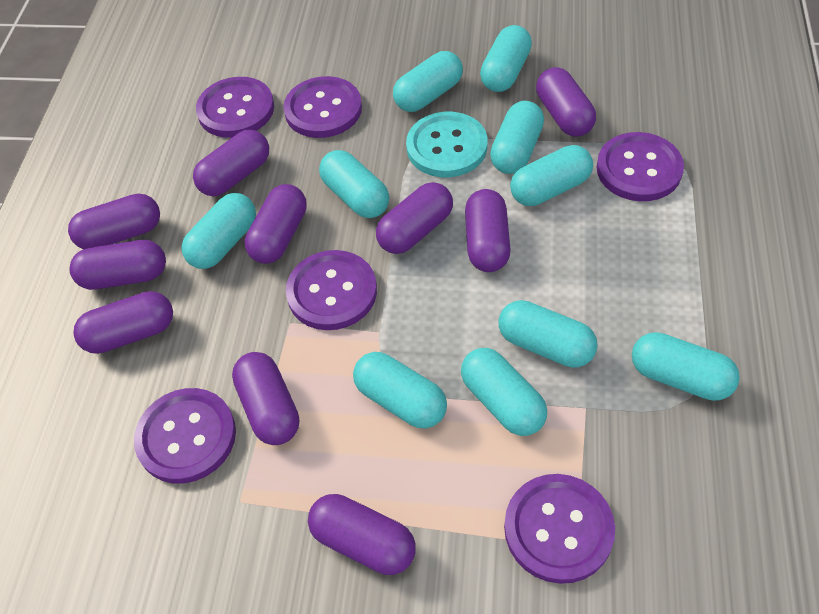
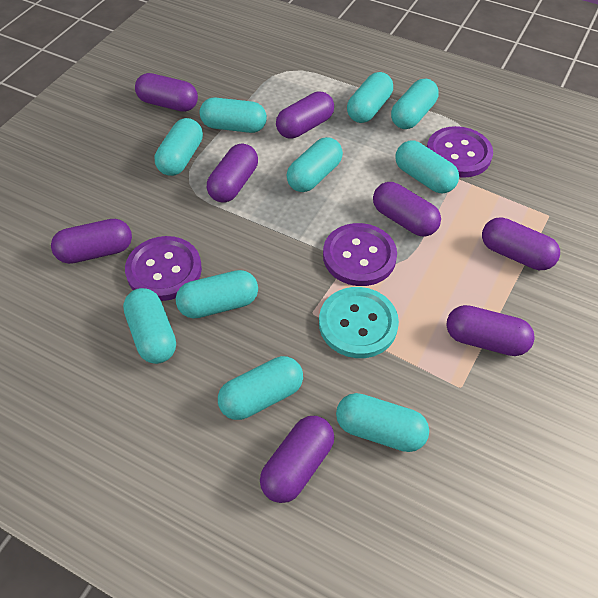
purple button: 6 -> 3
purple capsule: 10 -> 8

